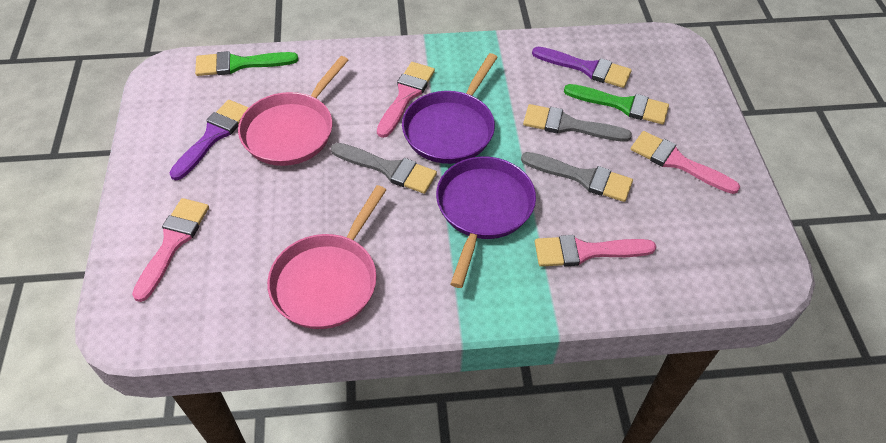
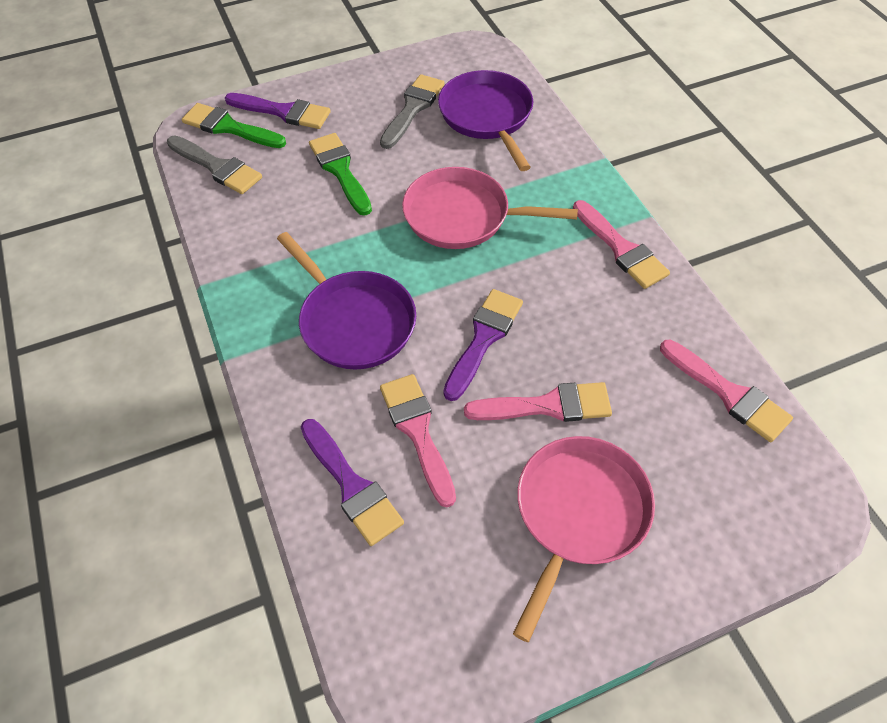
grey brush: 3 -> 2
purple brush: 2 -> 3

